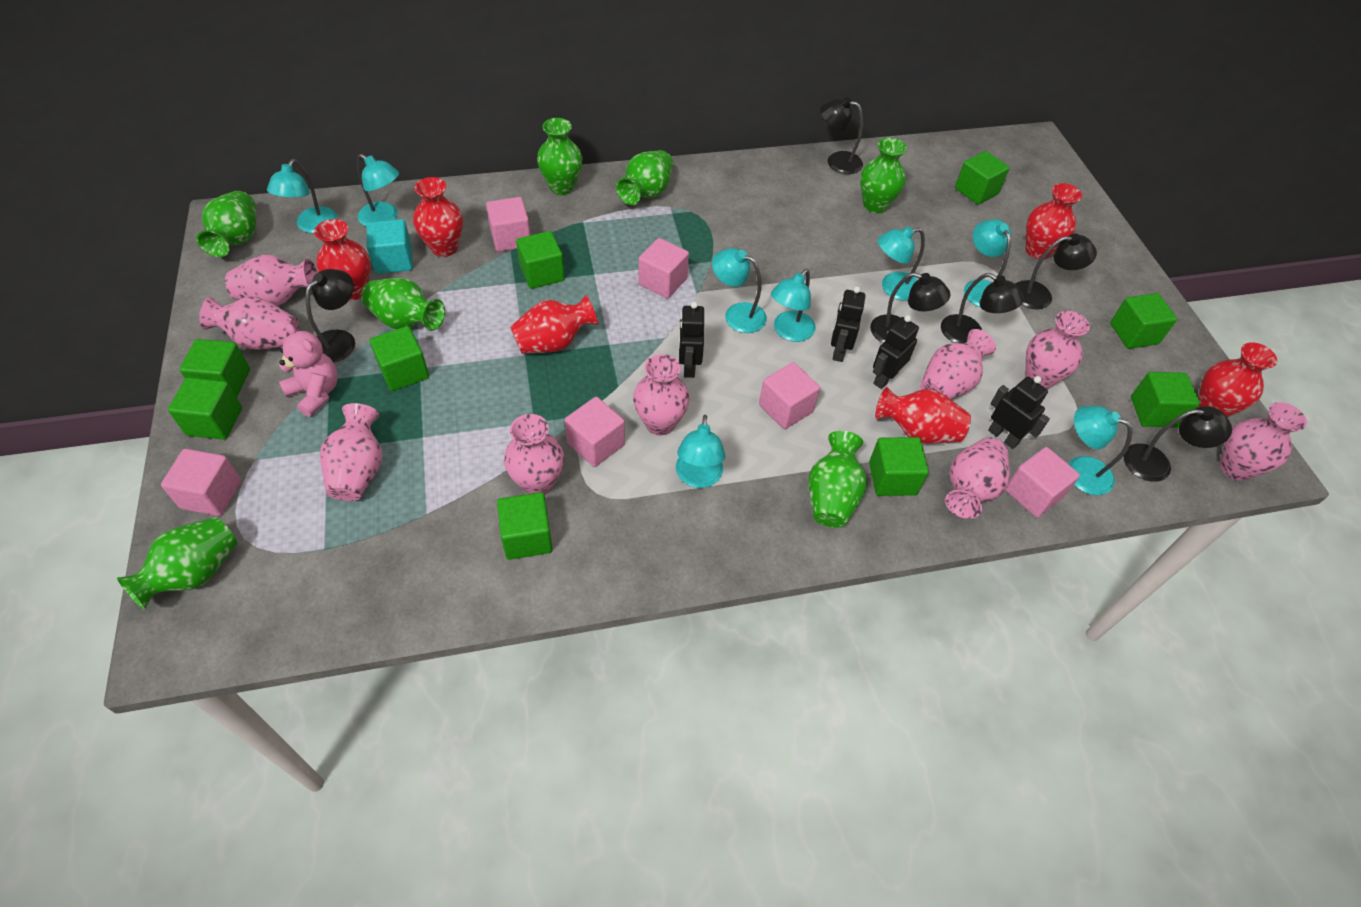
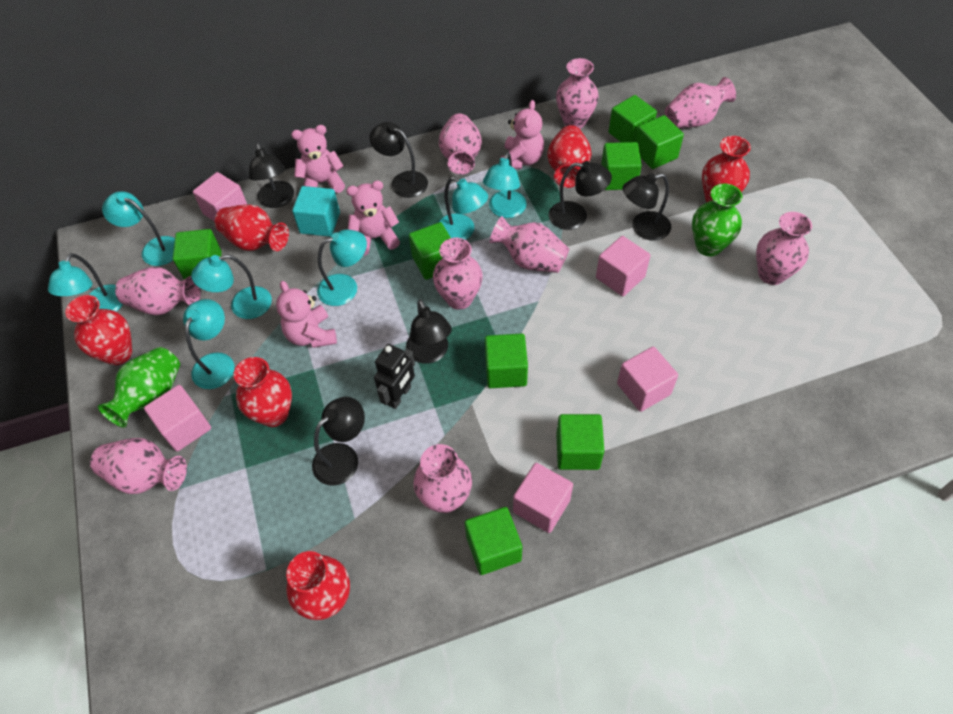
black robot: 4 -> 1
green cube: 9 -> 8
green vase: 7 -> 2
pink cube: 6 -> 5
pink teddy bear: 1 -> 4
turquoise lamp: 8 -> 7

